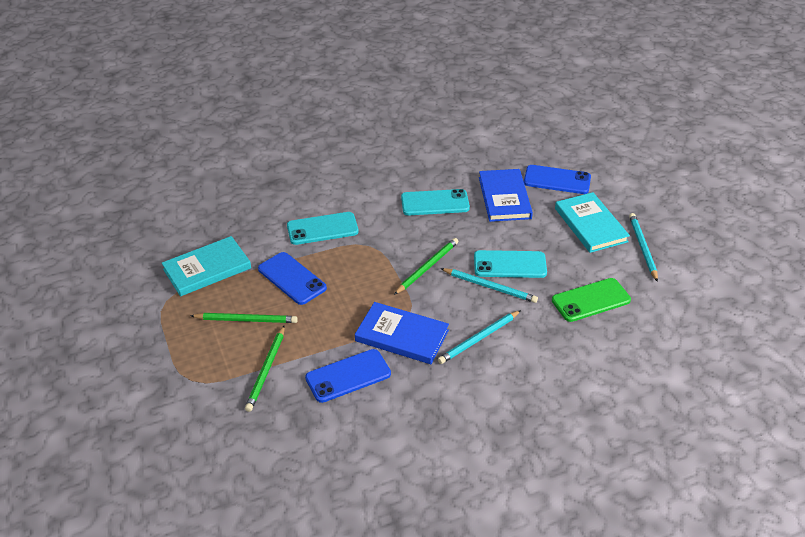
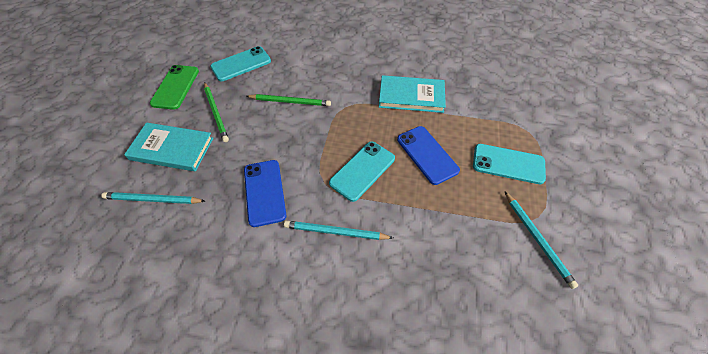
blue book: 2 -> 0
blue phone: 3 -> 2
green pencil: 3 -> 2

